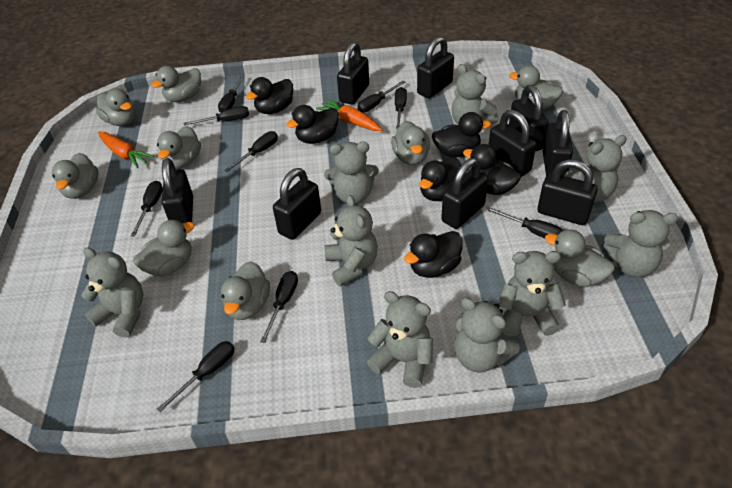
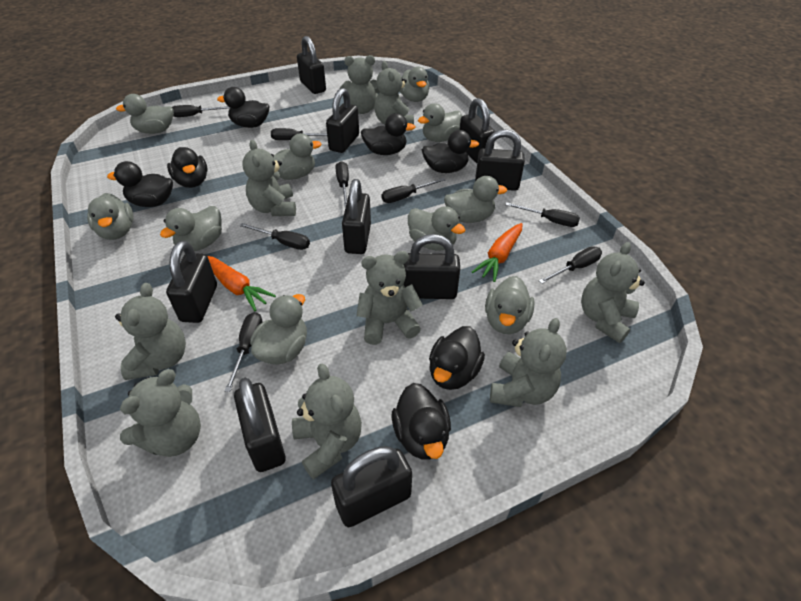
black duck: 6 -> 7
black screwdriver: 9 -> 8
grey duck: 9 -> 10

